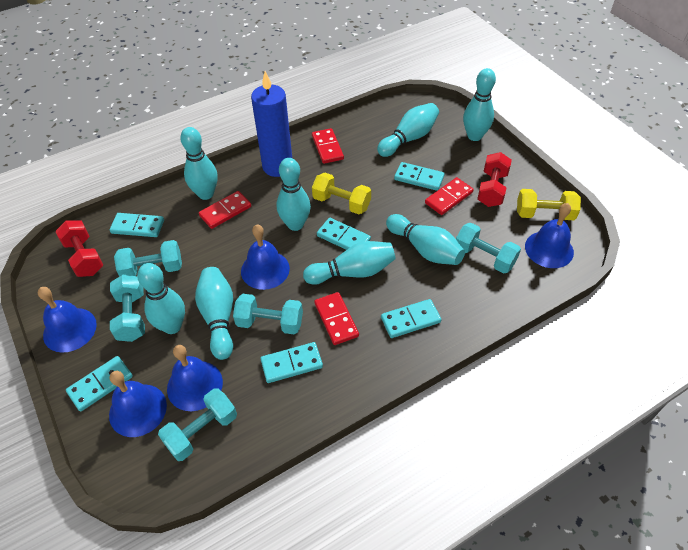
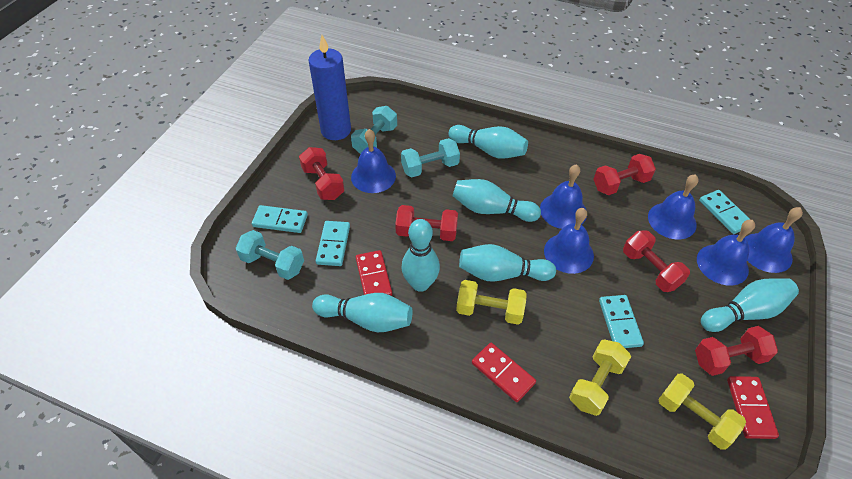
blue bell: 5 -> 6
red domino: 4 -> 3
red dumbbell: 2 -> 5
turquoise bowling pin: 8 -> 6
turquoise domino: 6 -> 4
turquoise dumbbell: 5 -> 3
yellow dumbbell: 2 -> 3

